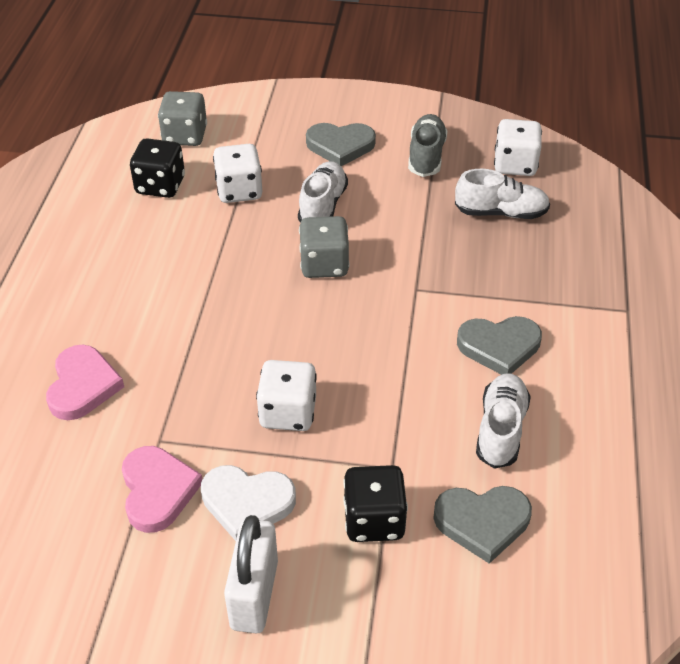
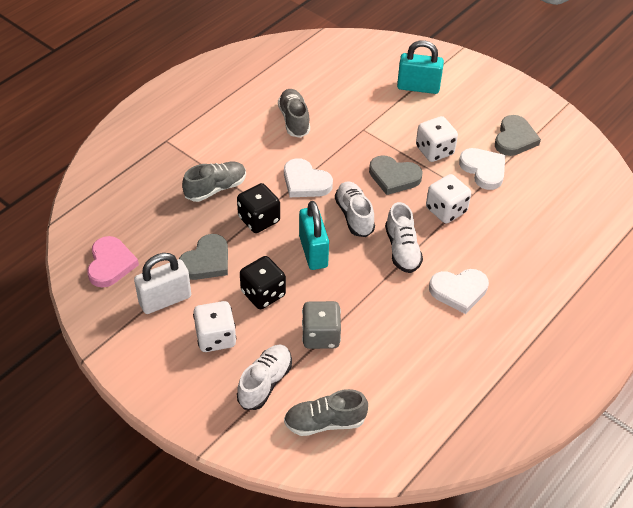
grey dice: 2 -> 1
grey shoe: 1 -> 3
pink heart: 2 -> 1
turquoise padlock: 0 -> 2
white heart: 1 -> 3

